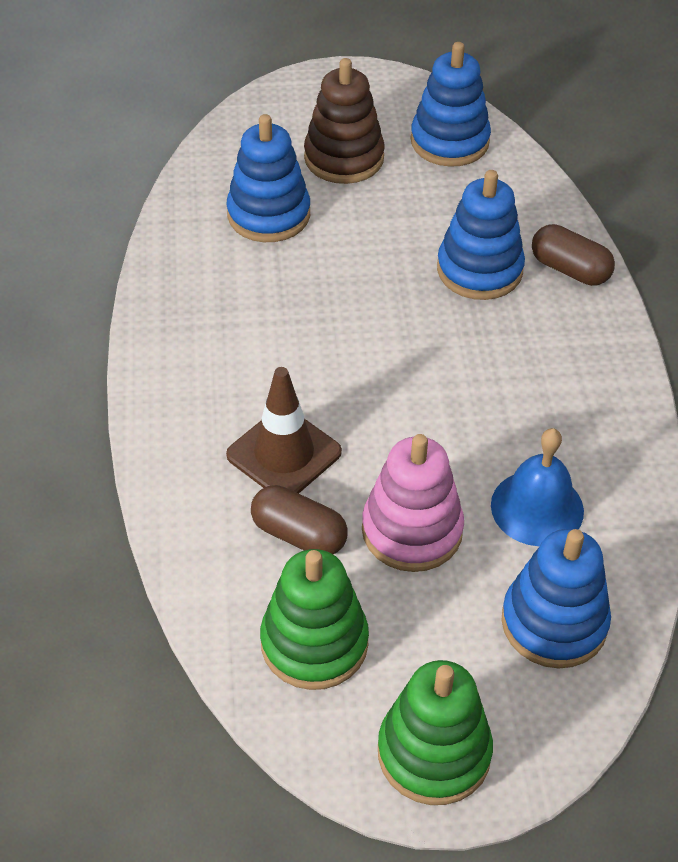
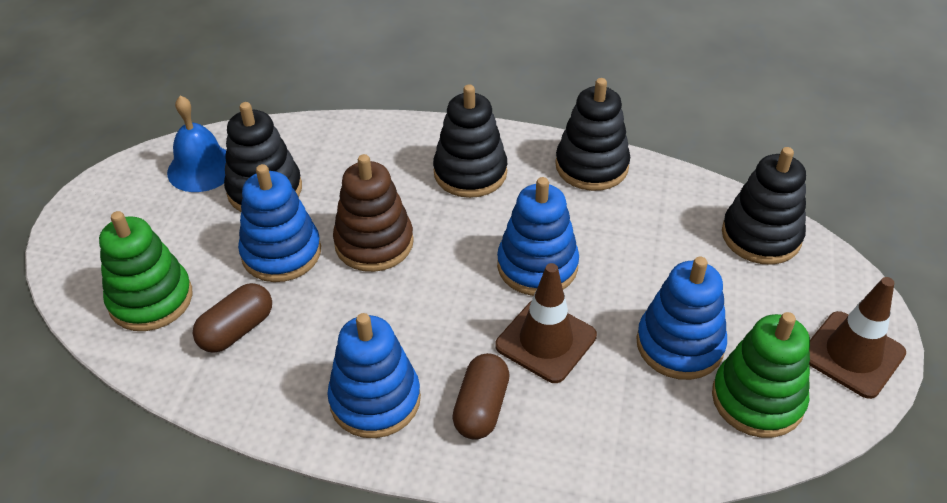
black stacking toy: 0 -> 4
brown traffic cone: 1 -> 2
pink stacking toy: 1 -> 0

